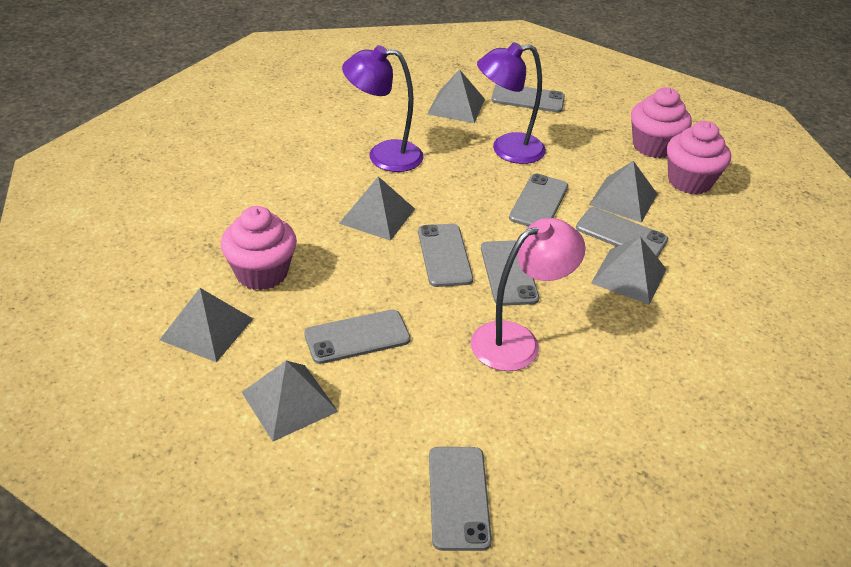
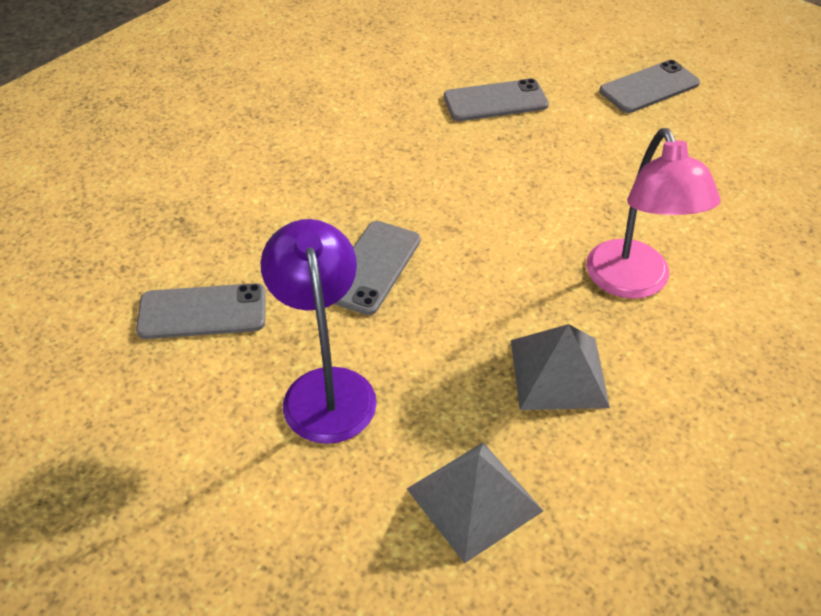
grey phone: 7 -> 4
grey pyramid: 6 -> 2
pink cupcake: 3 -> 0
purple lamp: 2 -> 1

